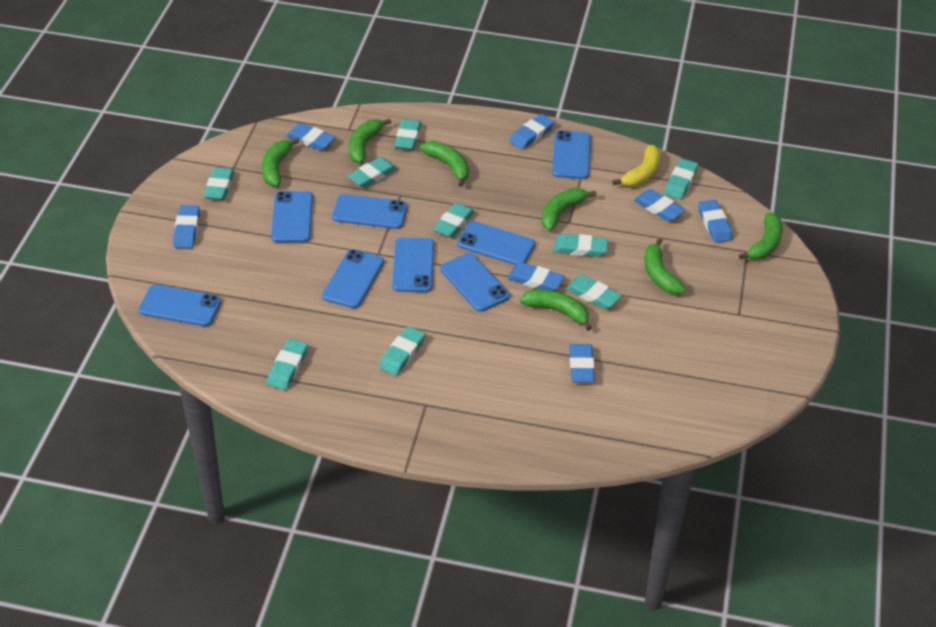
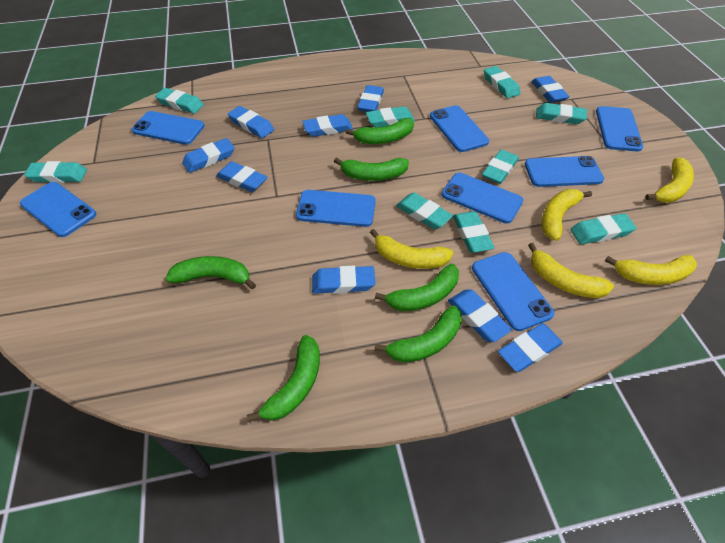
blue eraser: 7 -> 9
green banana: 7 -> 6
yellow banana: 1 -> 5

